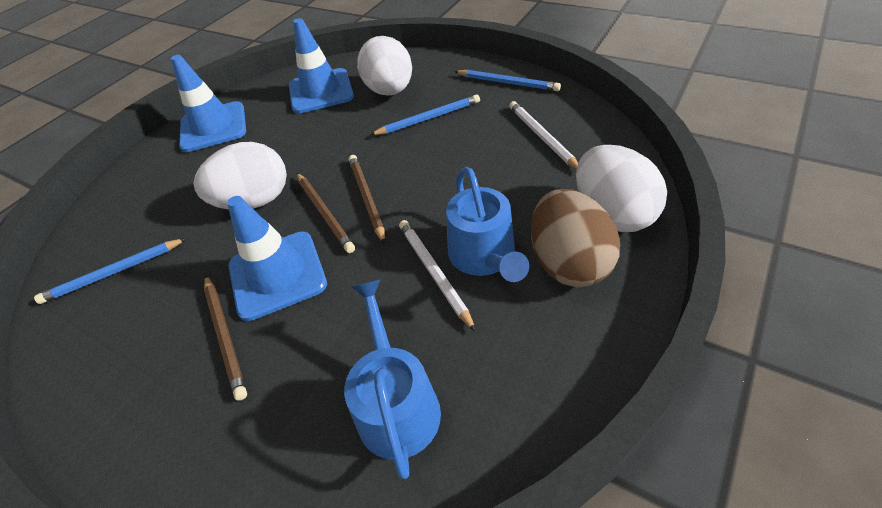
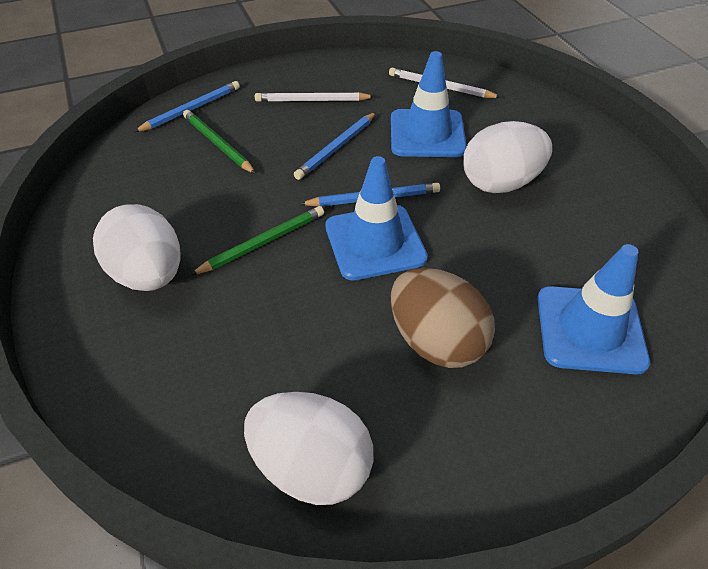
blue watering can: 2 -> 0
brown pencil: 3 -> 0
green pencil: 0 -> 2

